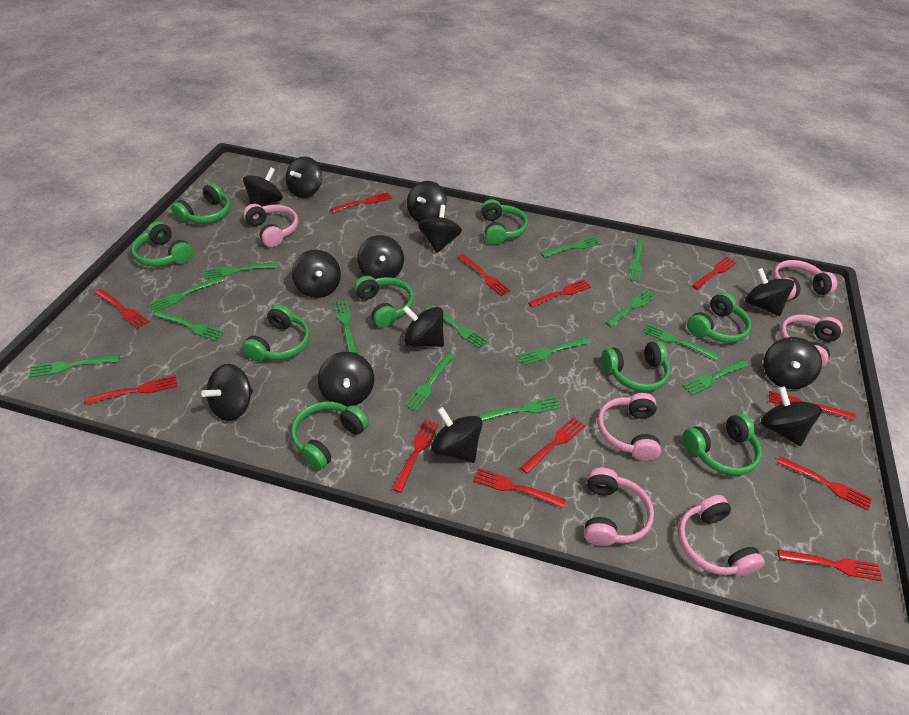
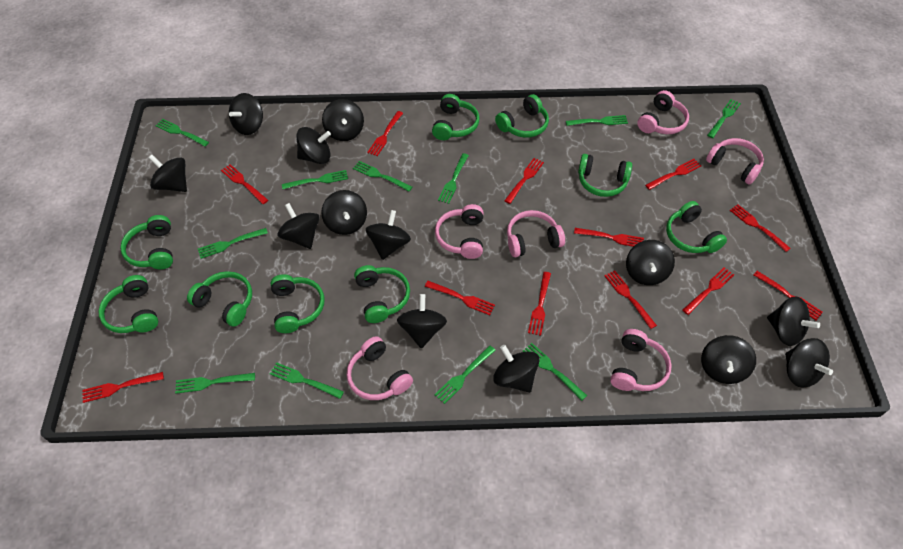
green fork: 14 -> 11

